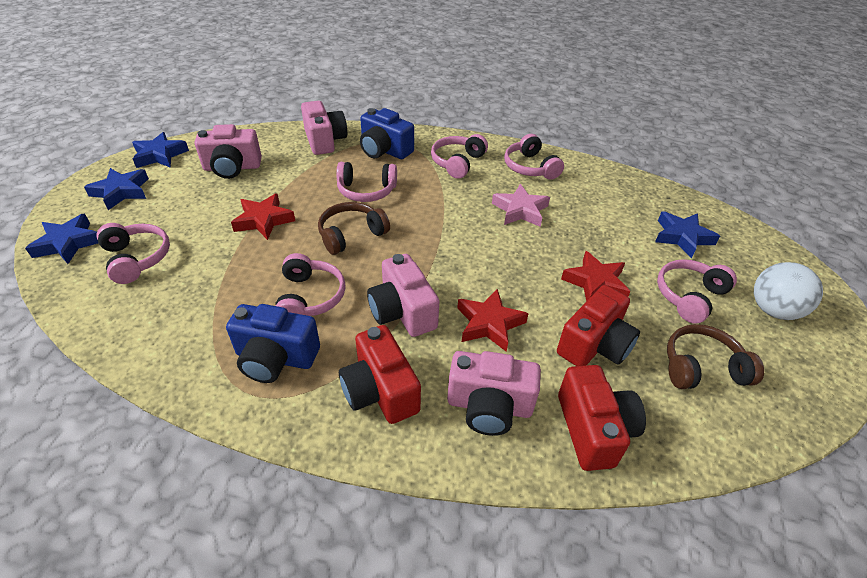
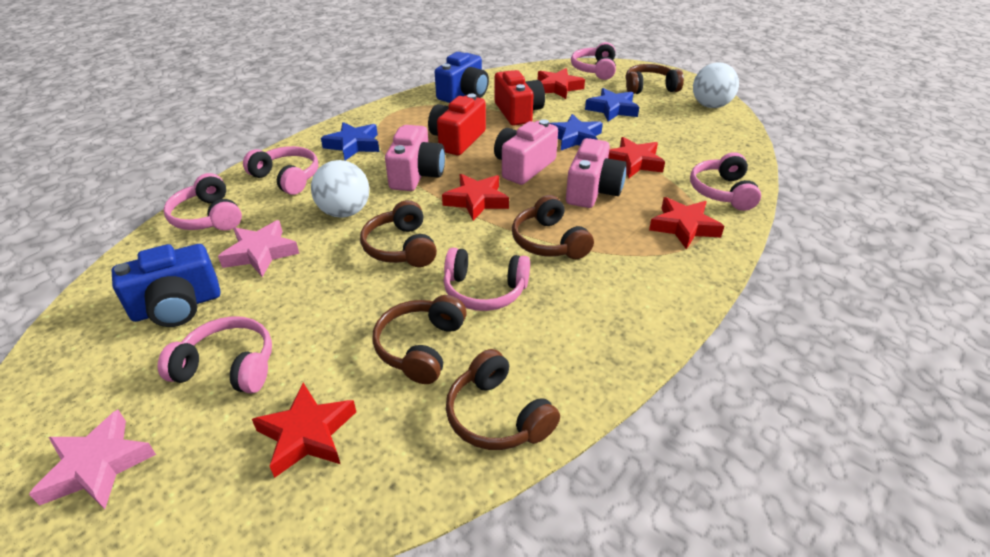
blue star: 4 -> 3
brown headphones: 2 -> 5
pink camera: 4 -> 3
pink star: 1 -> 2
red camera: 3 -> 2
red star: 3 -> 5
white ball: 1 -> 2

